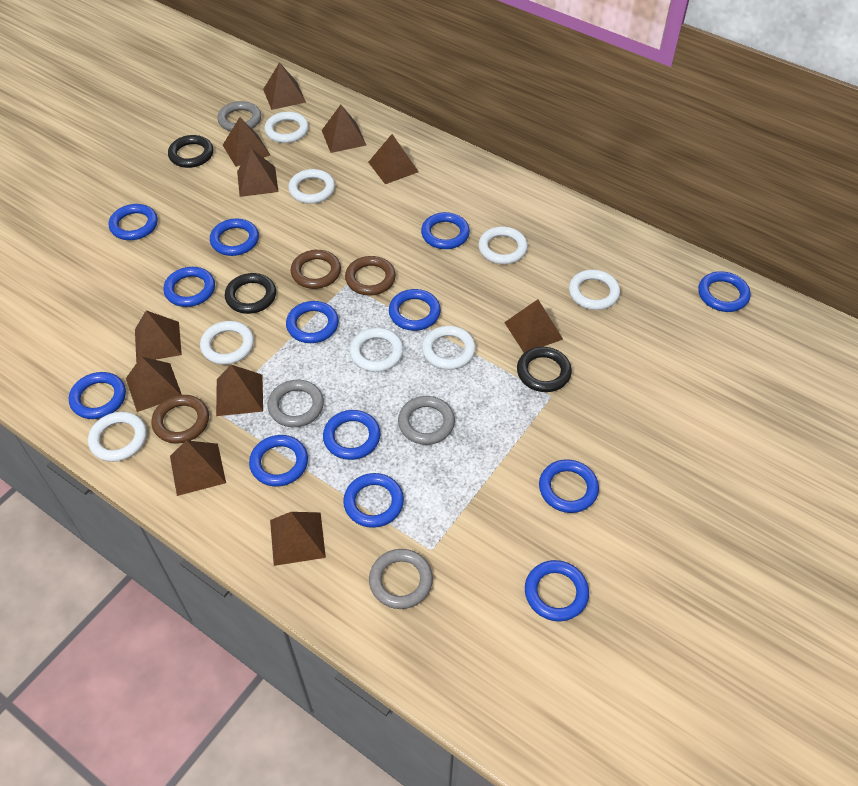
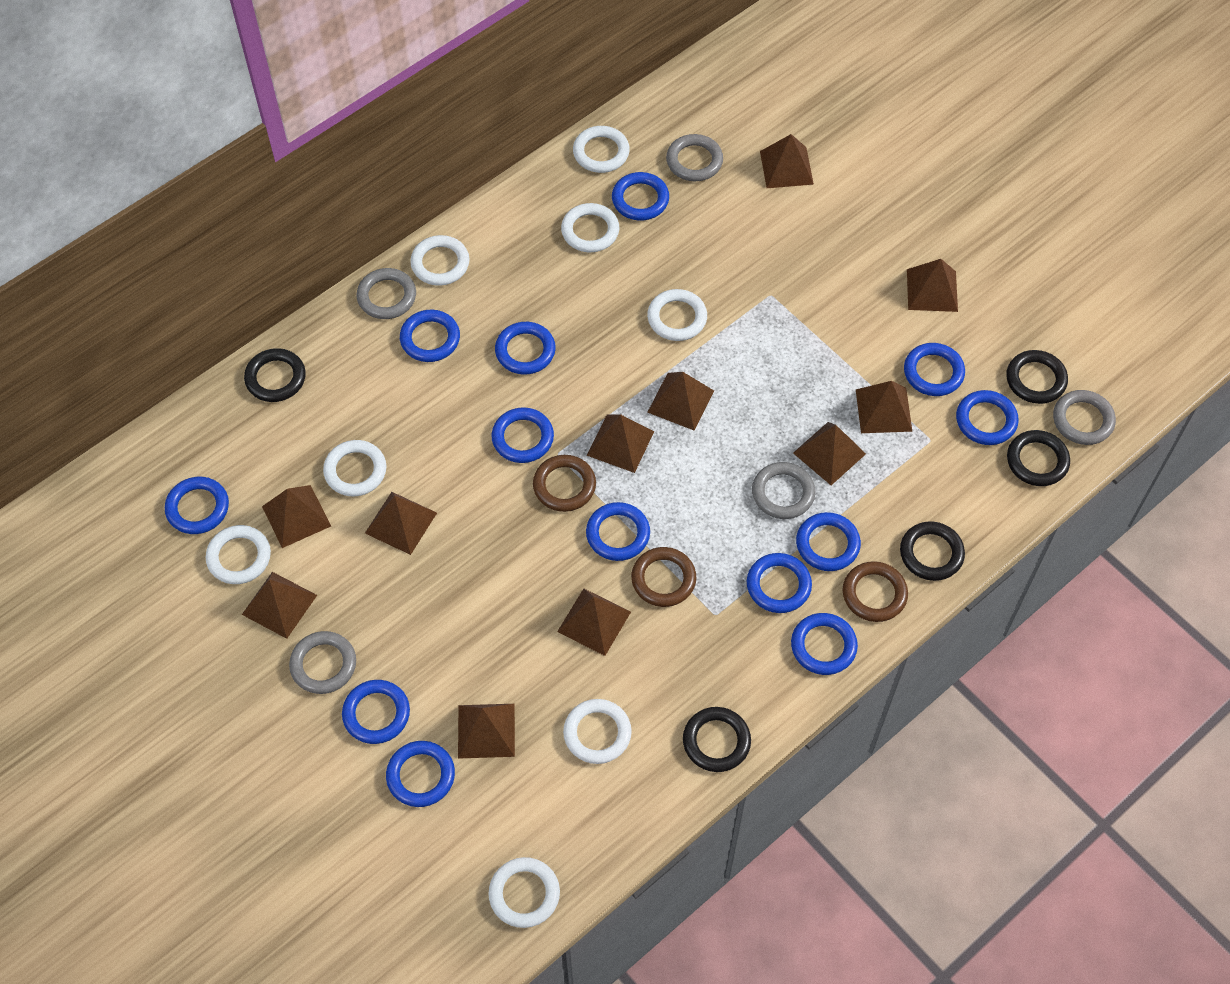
black ring: 3 -> 5
grey ring: 4 -> 5

